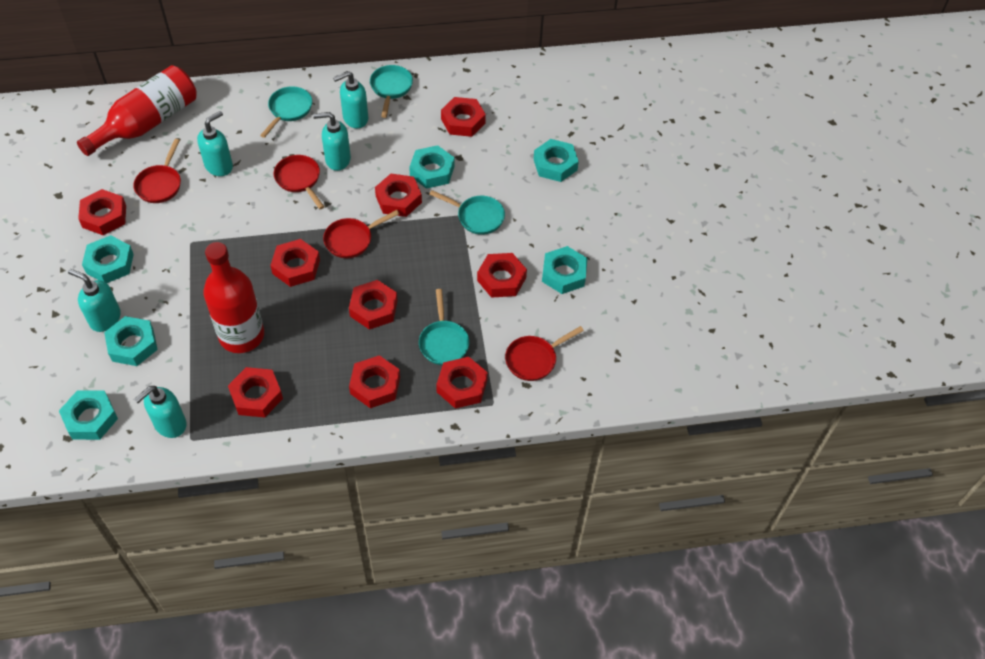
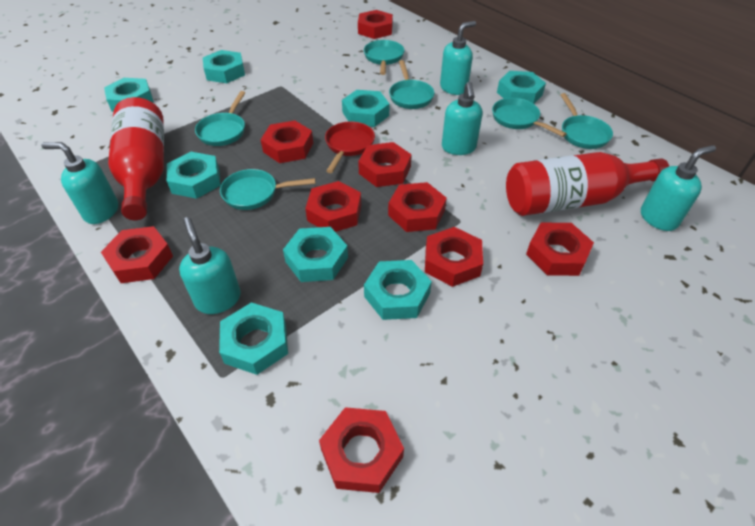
red pan: 4 -> 1
turquoise nut: 6 -> 8
turquoise pan: 4 -> 6

